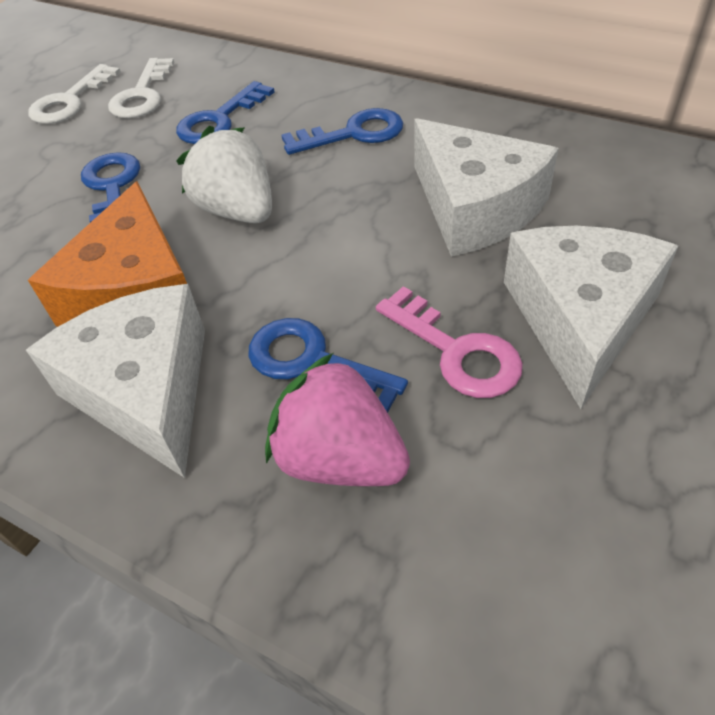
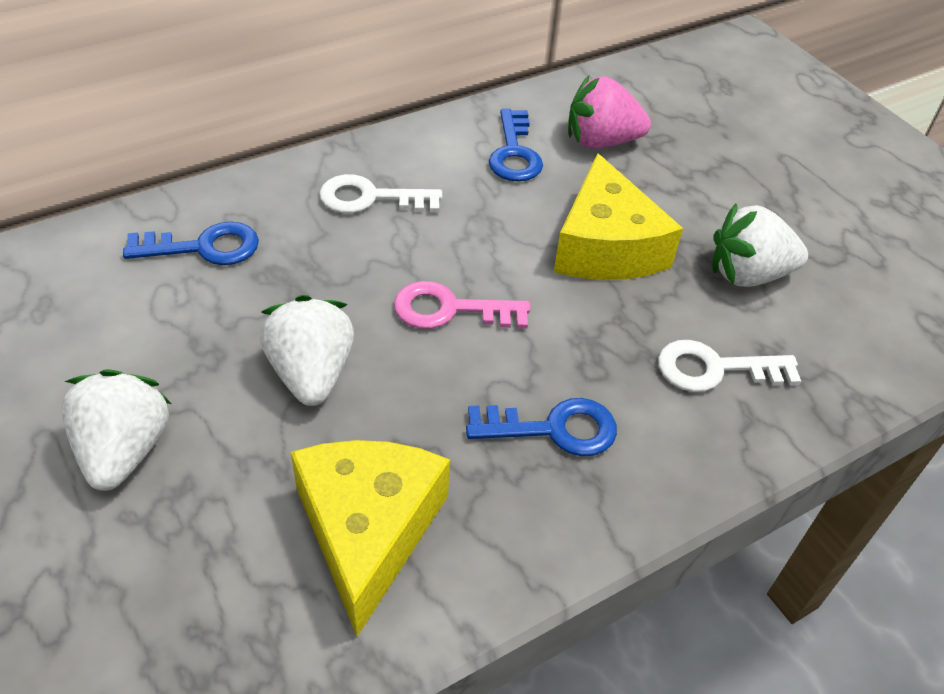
blue key: 4 -> 3
orange cheese: 1 -> 0
white cheese: 3 -> 0
white strawberry: 1 -> 3
yellow cheese: 0 -> 2

